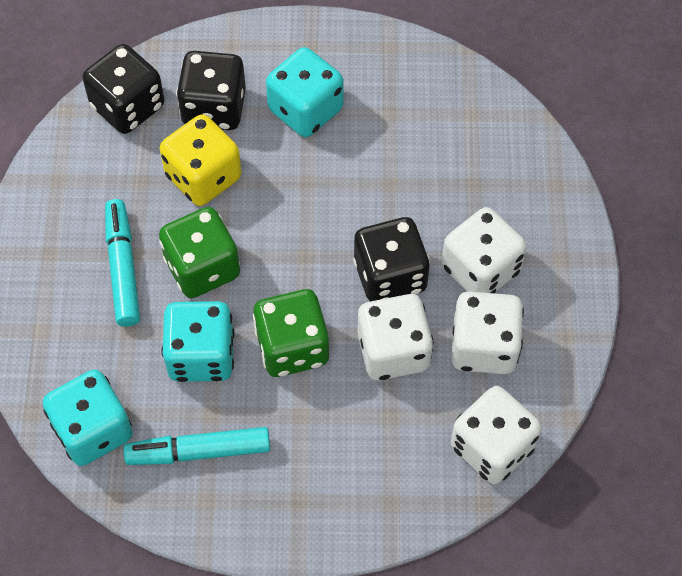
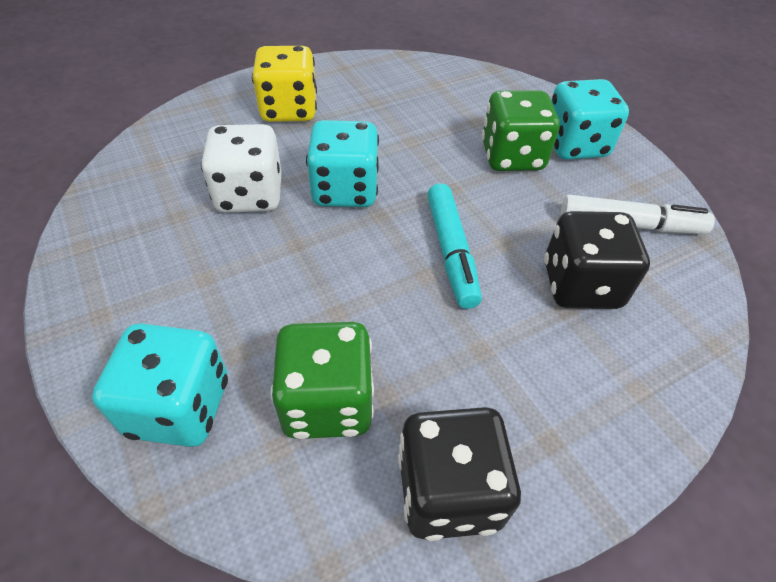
black dice: 3 -> 2
turquoise marker: 2 -> 1
white dice: 4 -> 1
white marker: 0 -> 1

